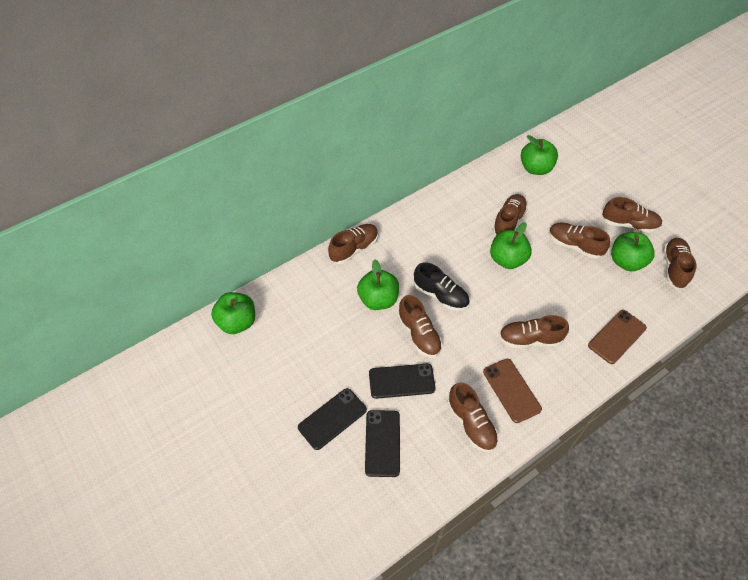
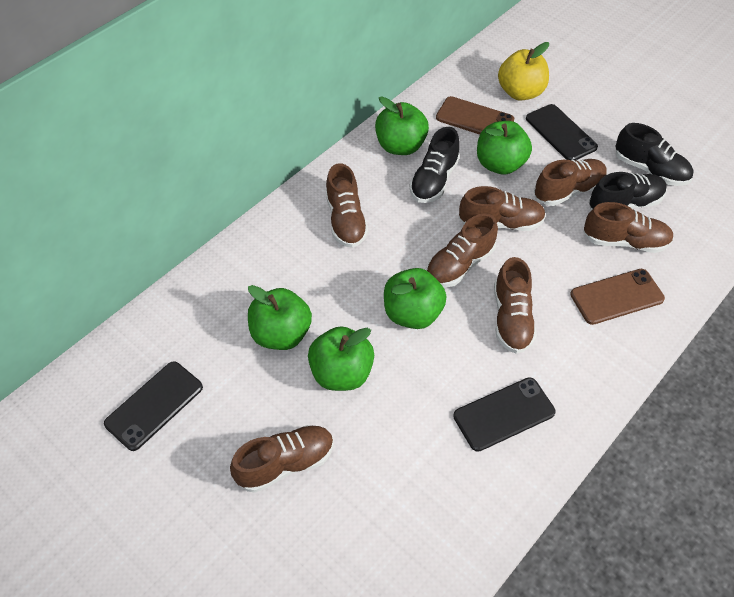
black shoe: 1 -> 3
brown shoe: 8 -> 7
yellow apple: 0 -> 1

